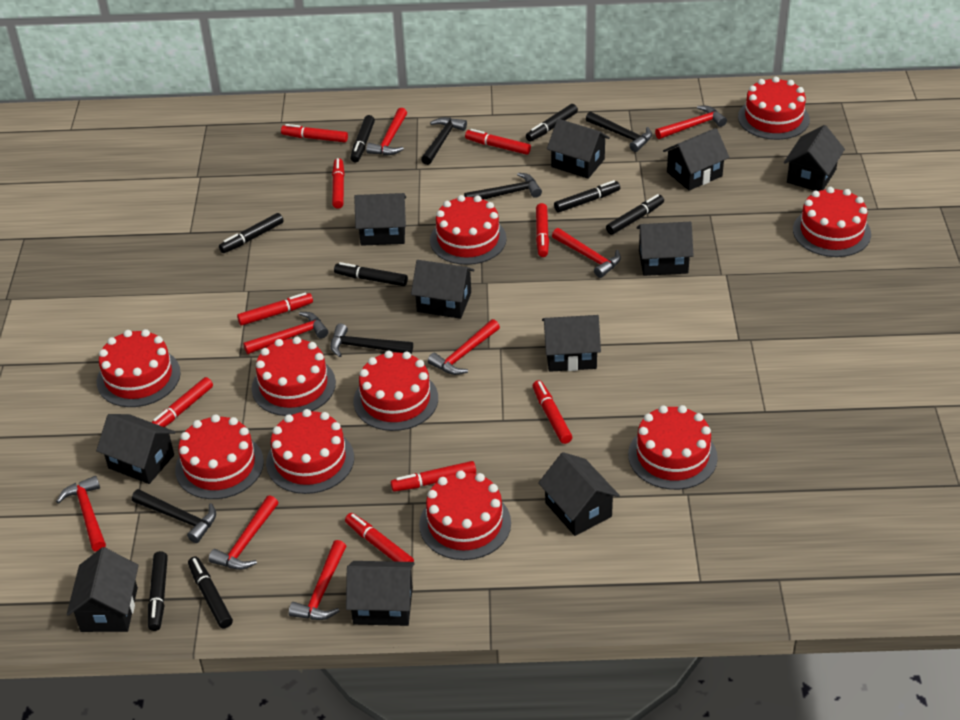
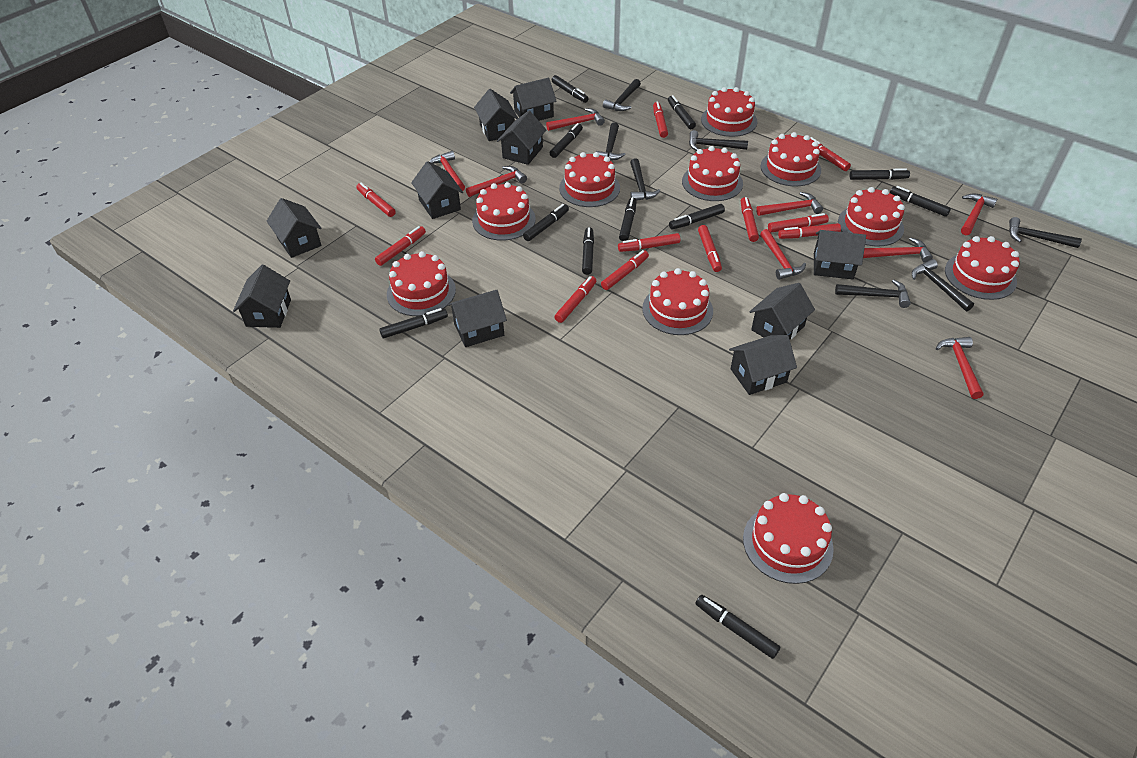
black hammer: 5 -> 7
black house: 11 -> 10
black marker: 8 -> 11
red marker: 9 -> 11

